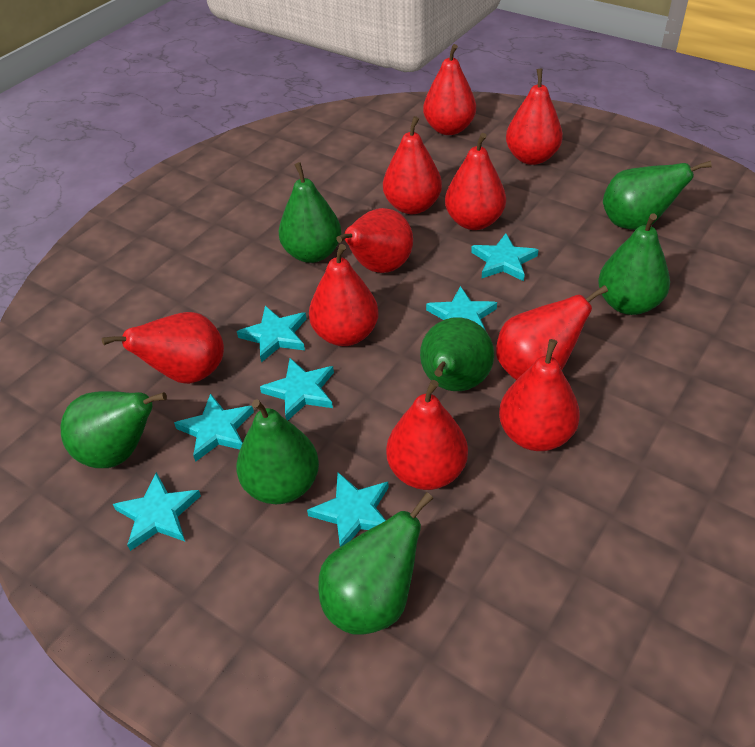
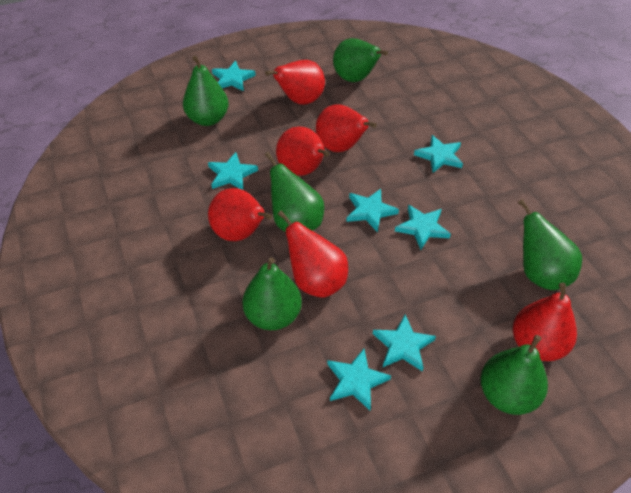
green pear: 7 -> 6
red pear: 10 -> 6

